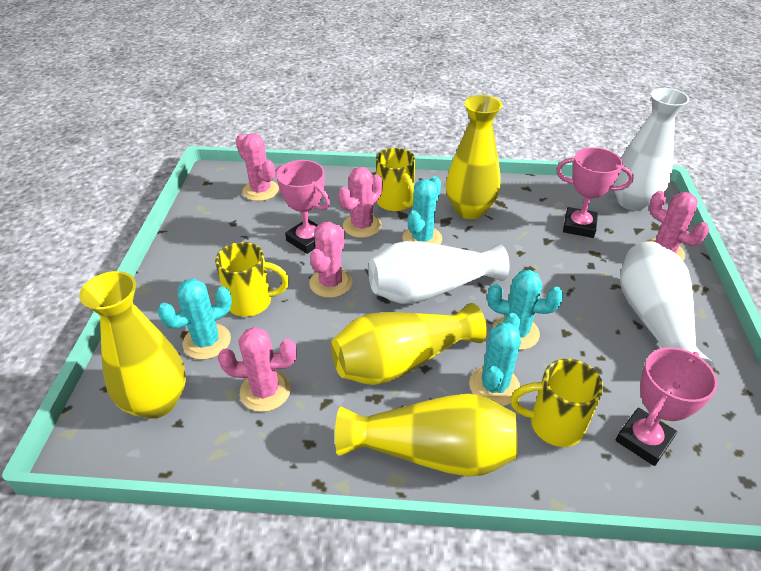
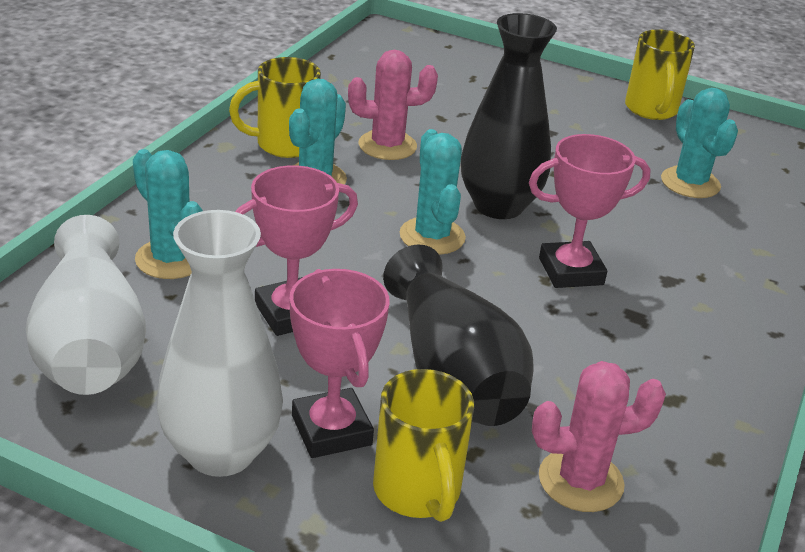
black vase: 0 -> 2
pink cactus: 5 -> 2
white vase: 3 -> 2
yellow vase: 4 -> 0

